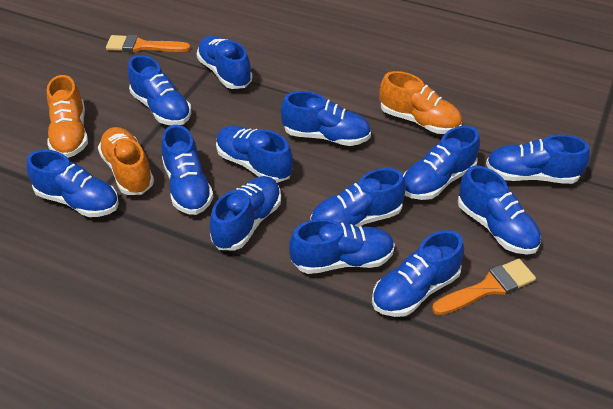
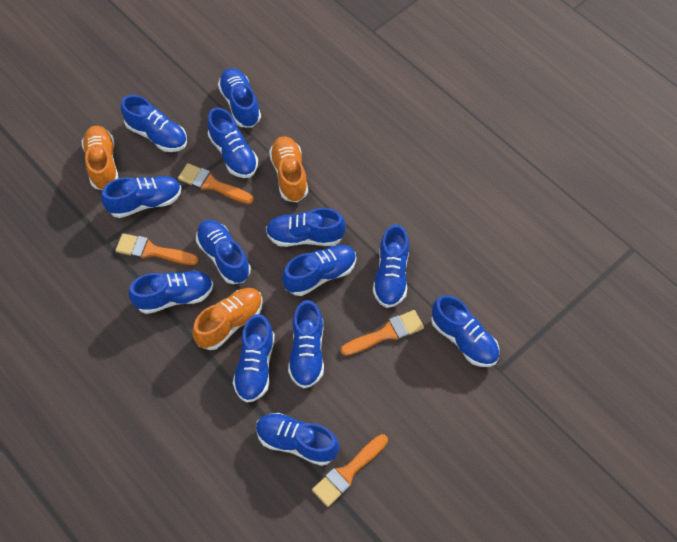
orange brush: 2 -> 4

